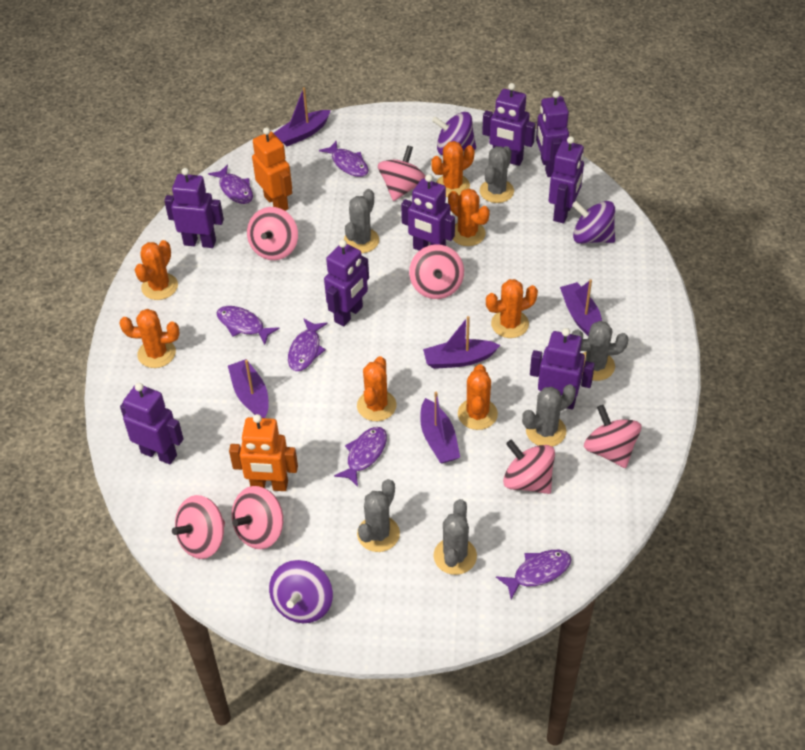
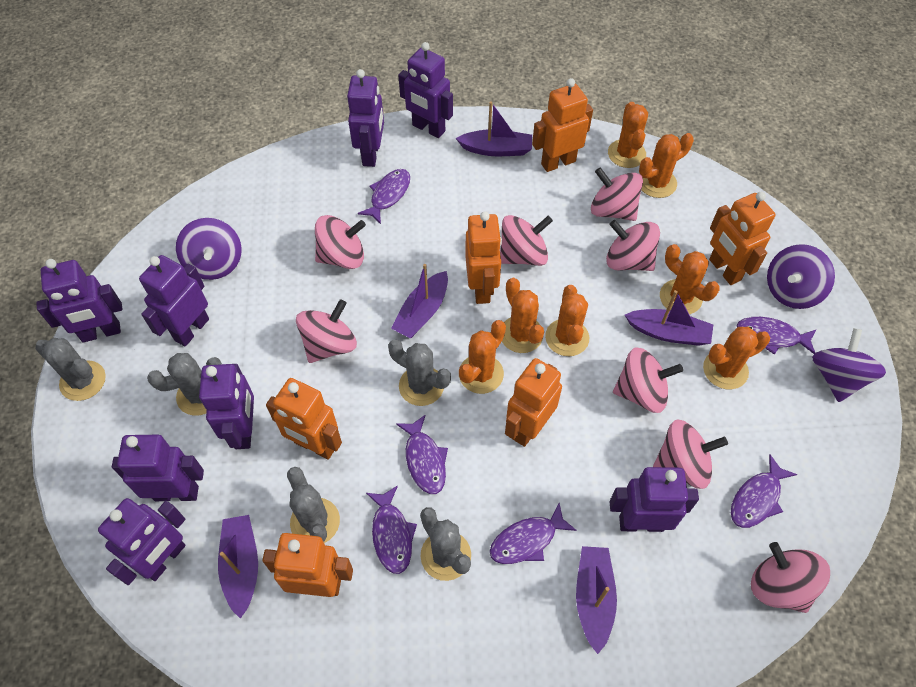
grey cactus: 6 -> 5
orange robot: 2 -> 6
pink spinning top: 7 -> 8

